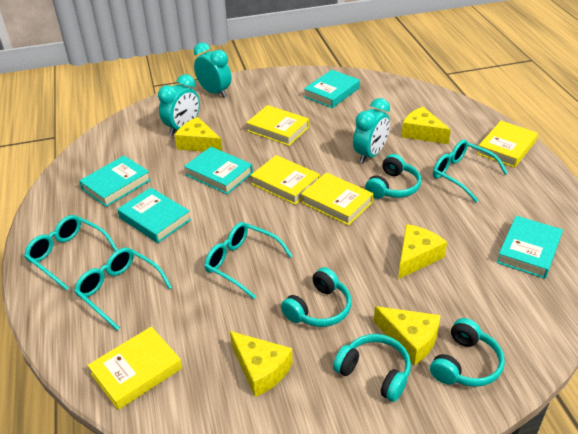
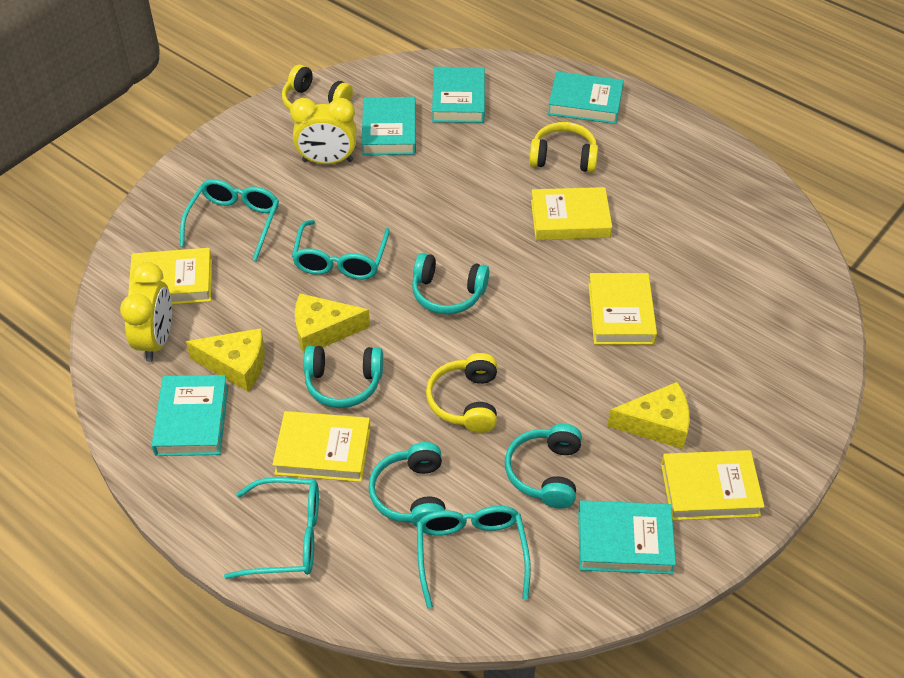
turquoise clock: 3 -> 0
yellow cheese: 5 -> 3
yellow clock: 0 -> 2
yellow headphones: 0 -> 3

